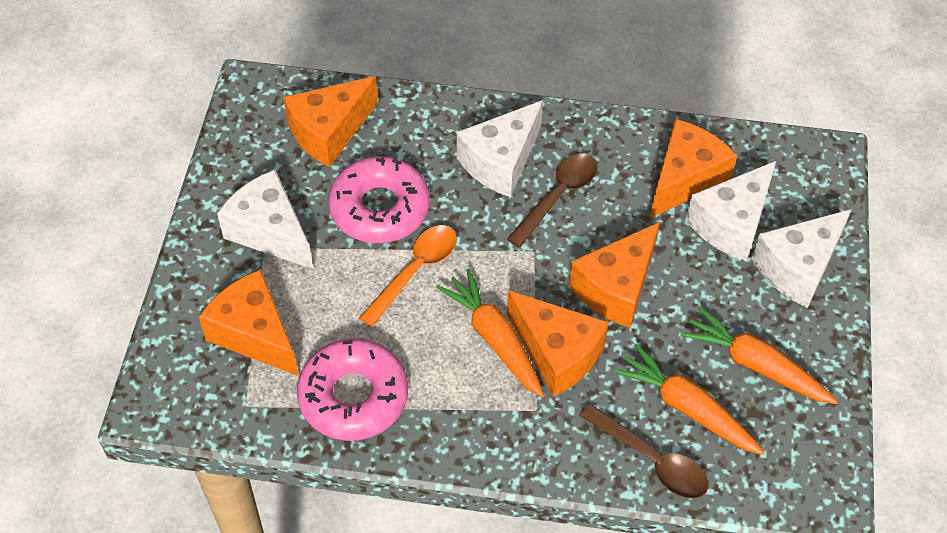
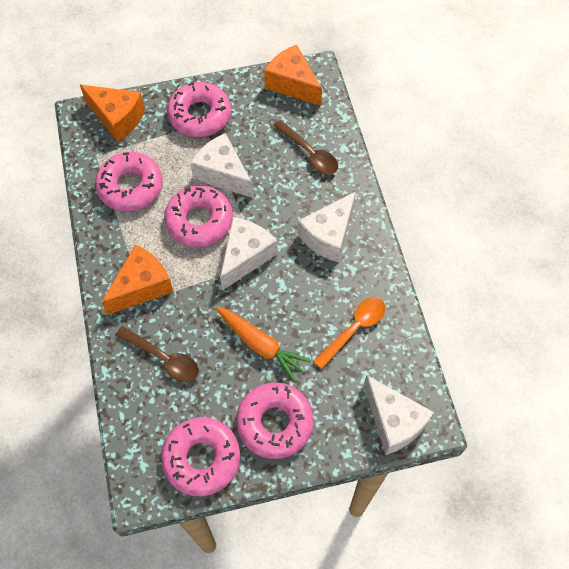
orange carrot: 3 -> 1
orange cheese: 5 -> 3
pink donut: 2 -> 5

